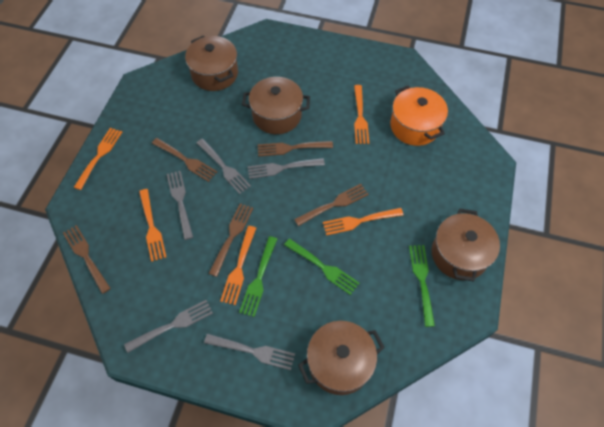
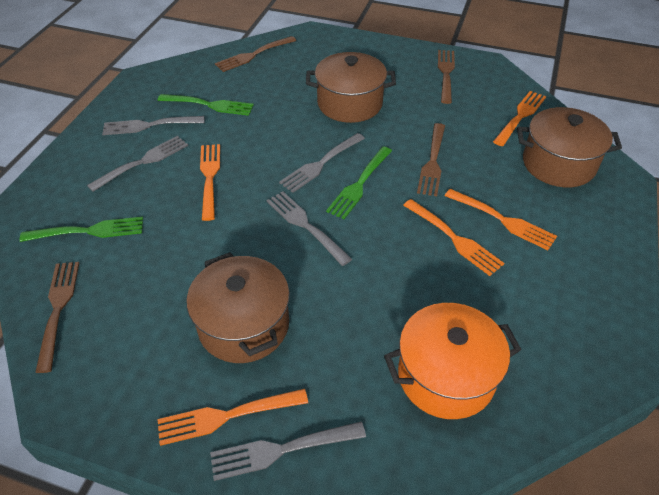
brown fork: 5 -> 4
brown pot: 4 -> 3

